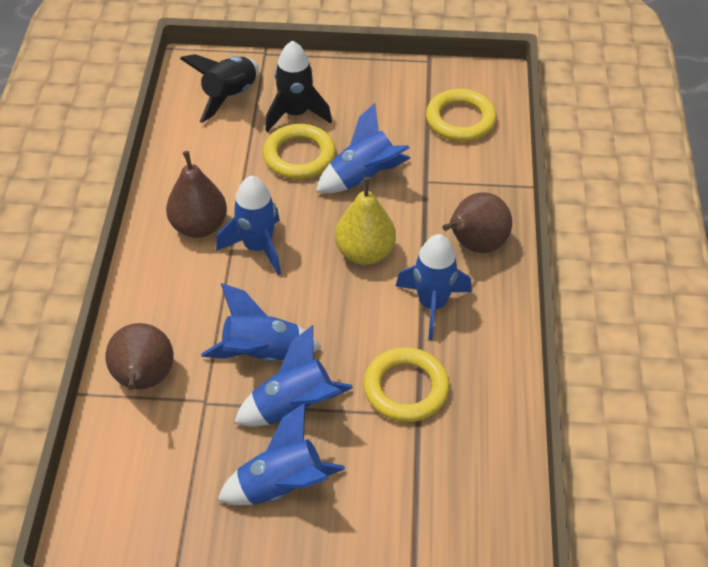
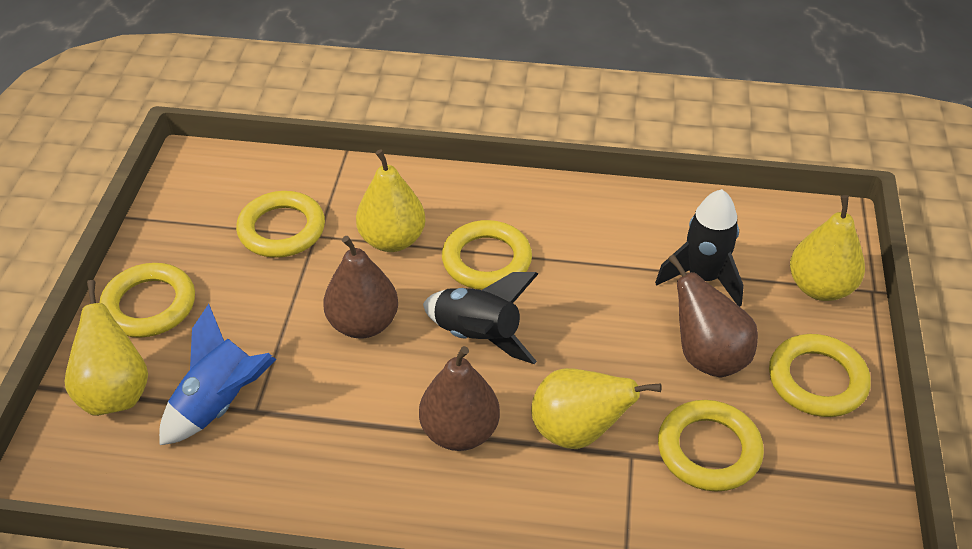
blue rocket: 6 -> 1
yellow pear: 1 -> 4
yellow ring: 3 -> 5

